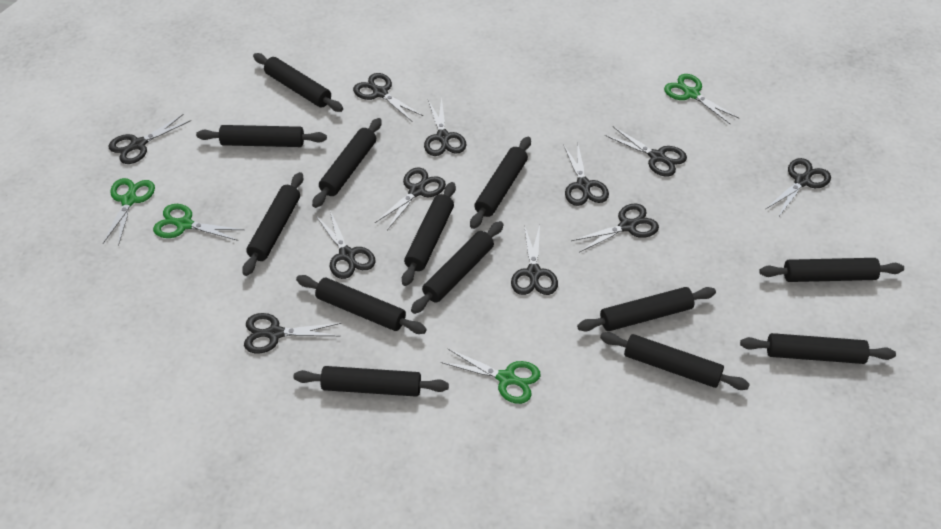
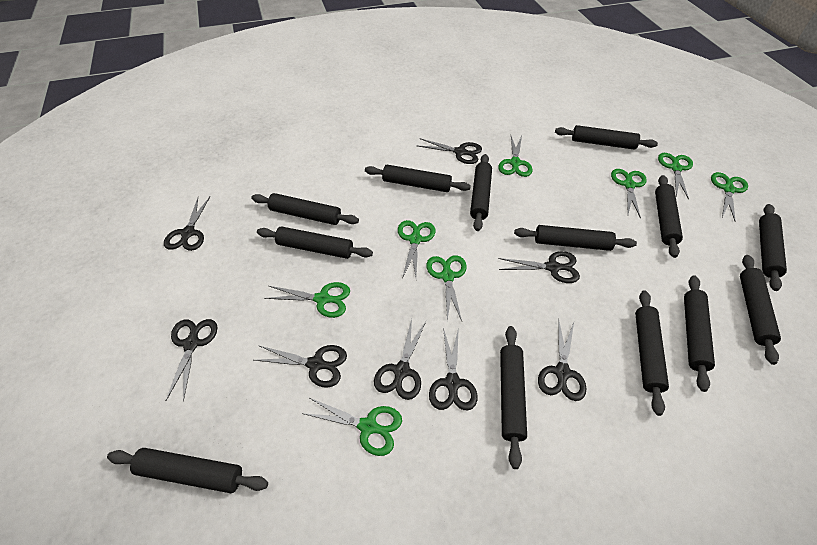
black scissors: 11 -> 8
green scissors: 4 -> 8

